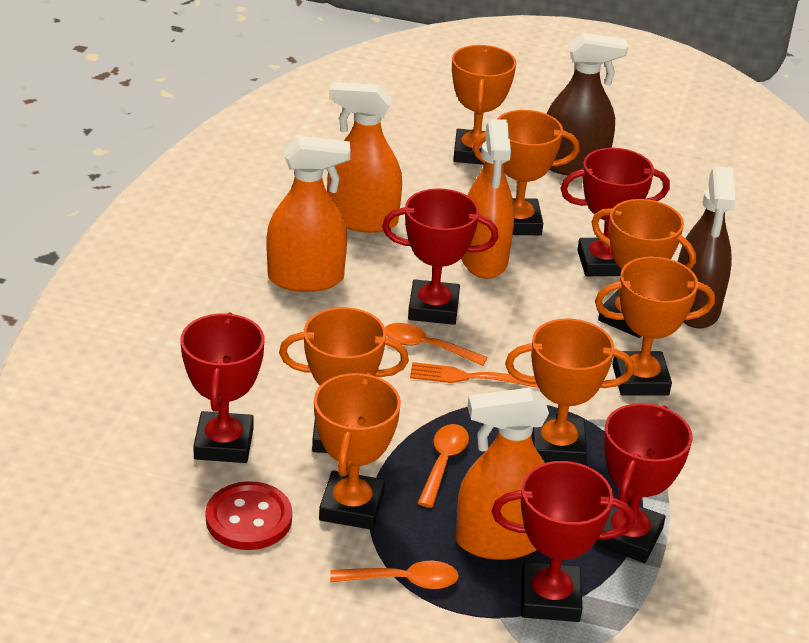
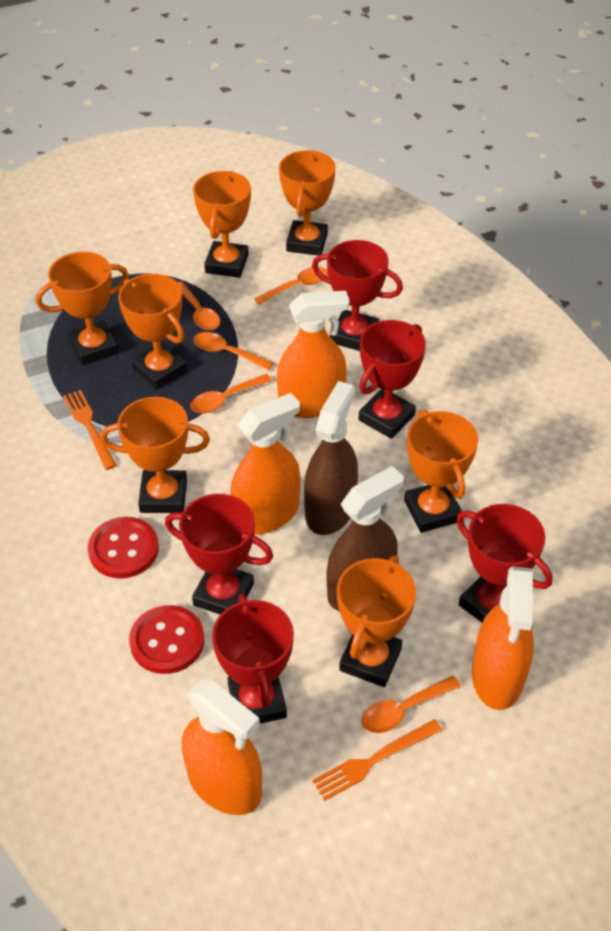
orange fork: 1 -> 2
orange spoon: 3 -> 5
red button: 1 -> 2

